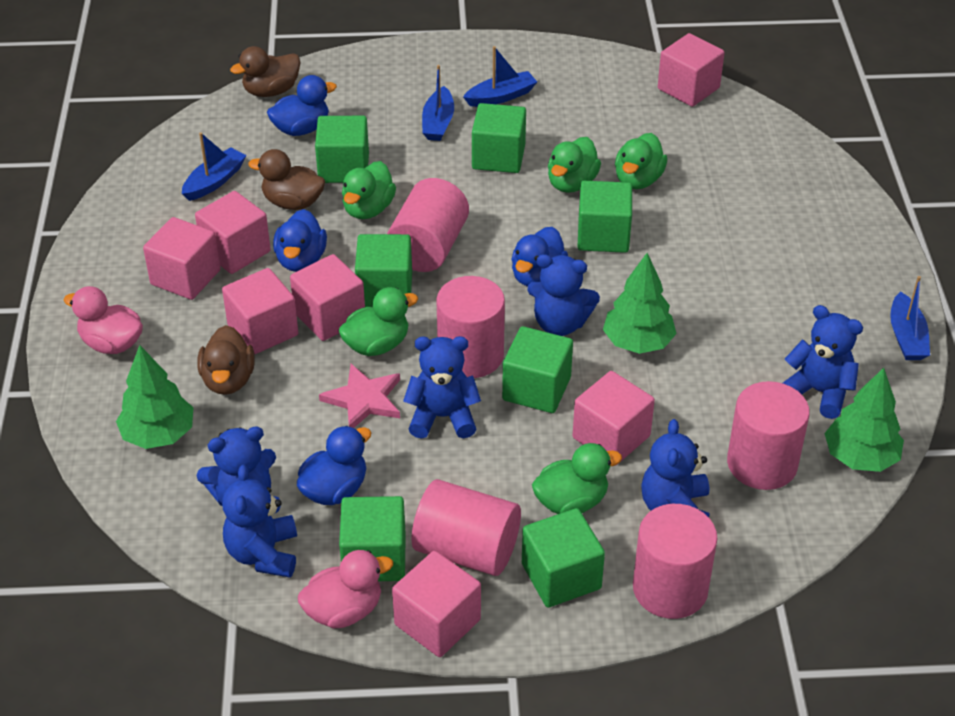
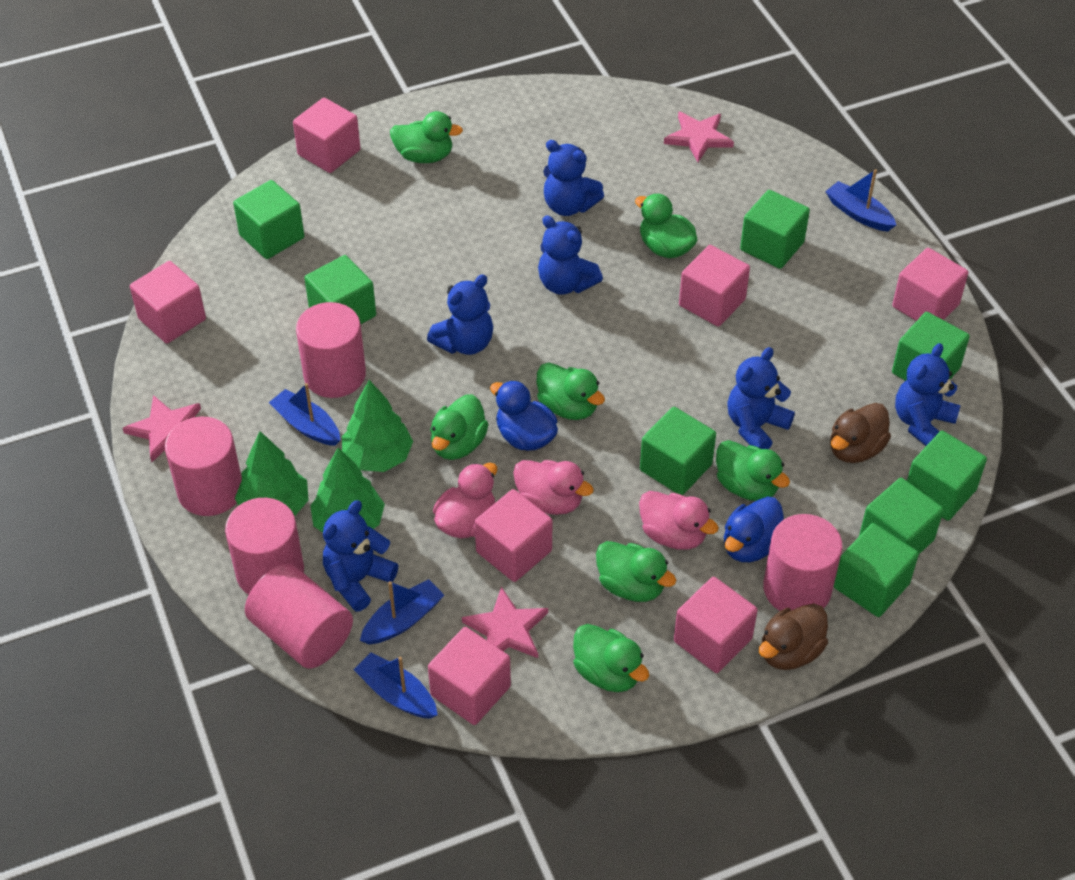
blue duck: 4 -> 2
brown duck: 3 -> 2
green cube: 7 -> 8
green duck: 5 -> 7
pink duck: 2 -> 3
pink star: 1 -> 3

